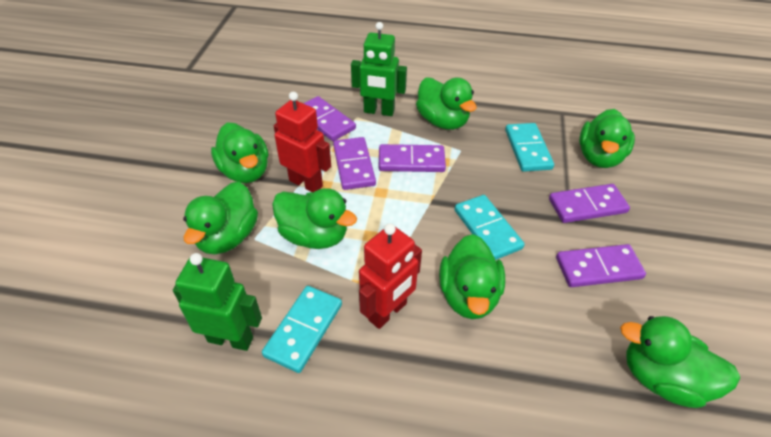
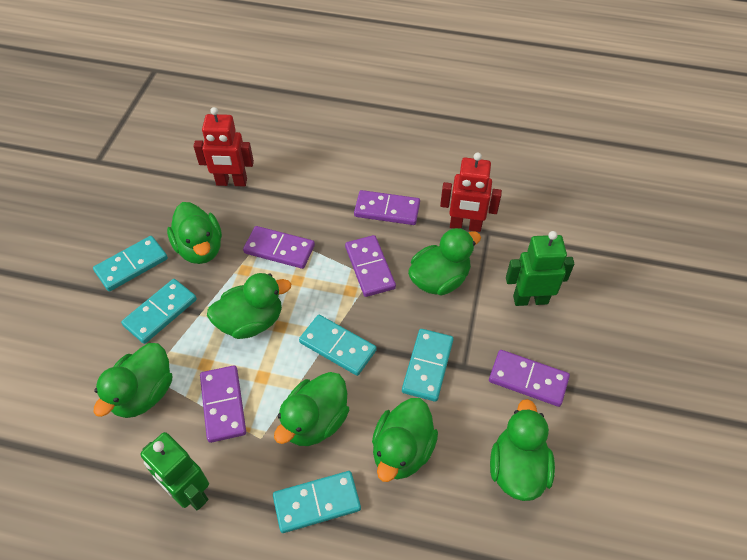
turquoise domino: 3 -> 5

